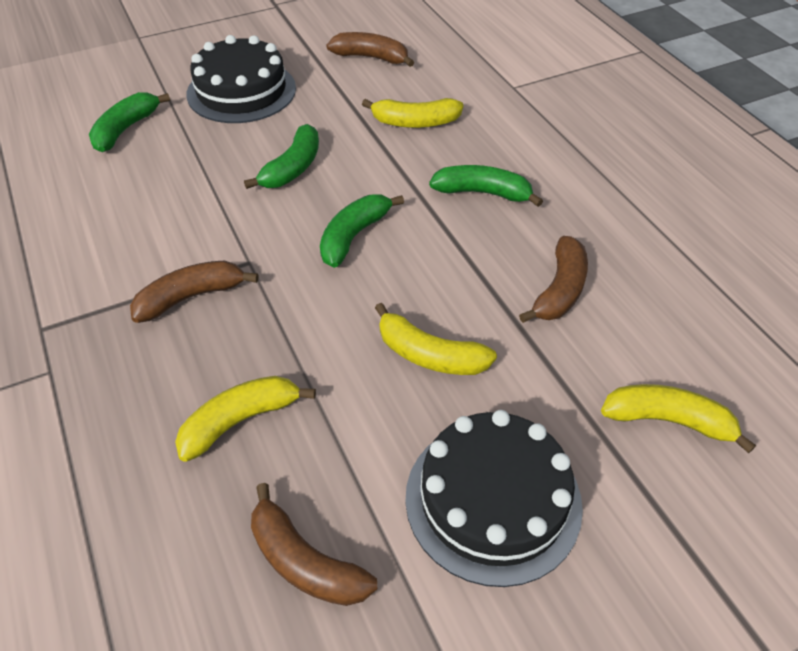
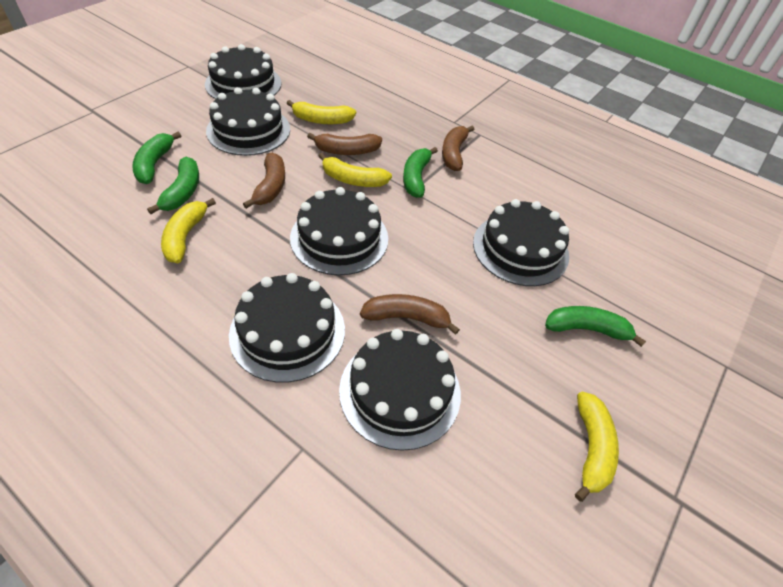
black cake: 2 -> 6

